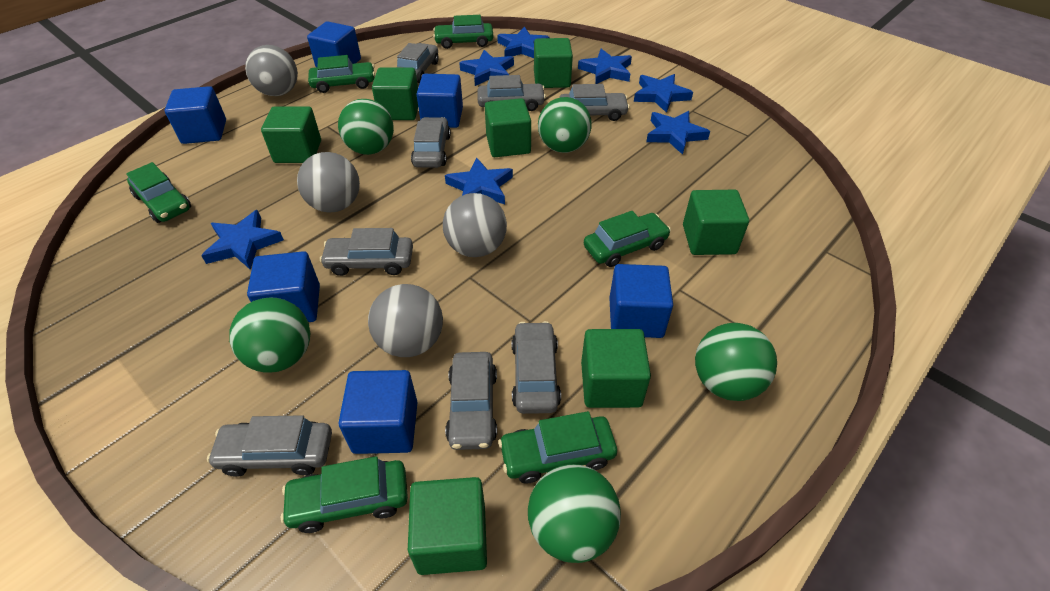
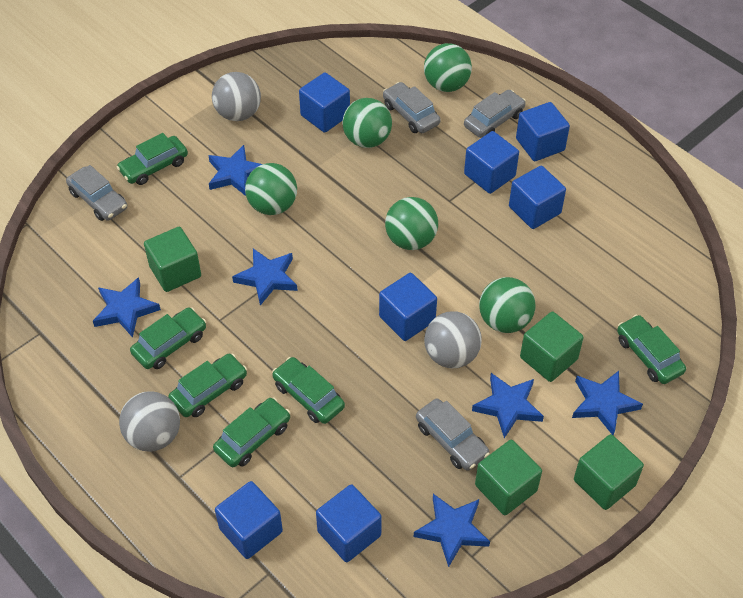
blue cube: 6 -> 7
blue star: 7 -> 6
green cube: 7 -> 4
grey ball: 4 -> 3
grey car: 8 -> 4

